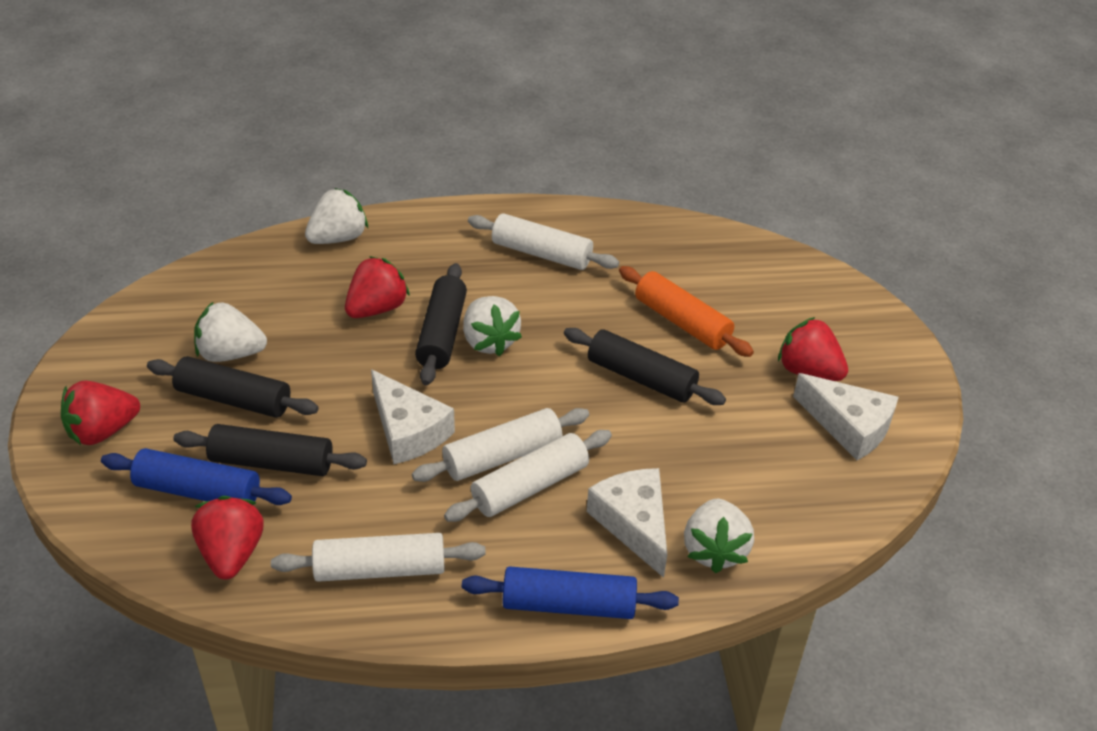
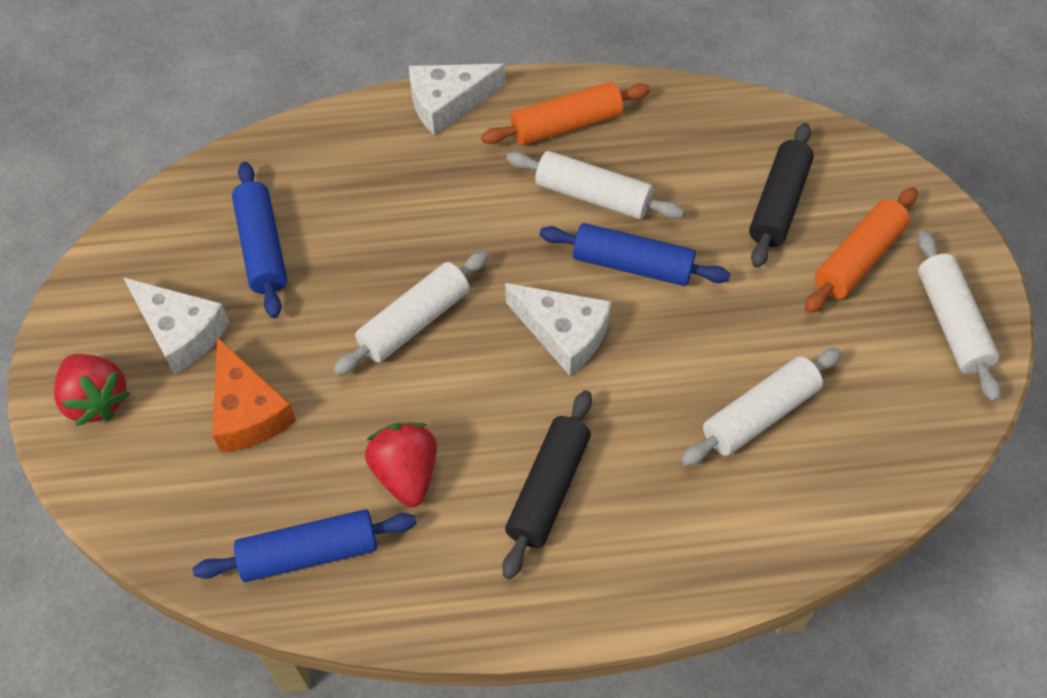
black rolling pin: 4 -> 2
blue rolling pin: 2 -> 3
orange cheese: 0 -> 1
orange rolling pin: 1 -> 2
red strawberry: 4 -> 2
white strawberry: 4 -> 0

